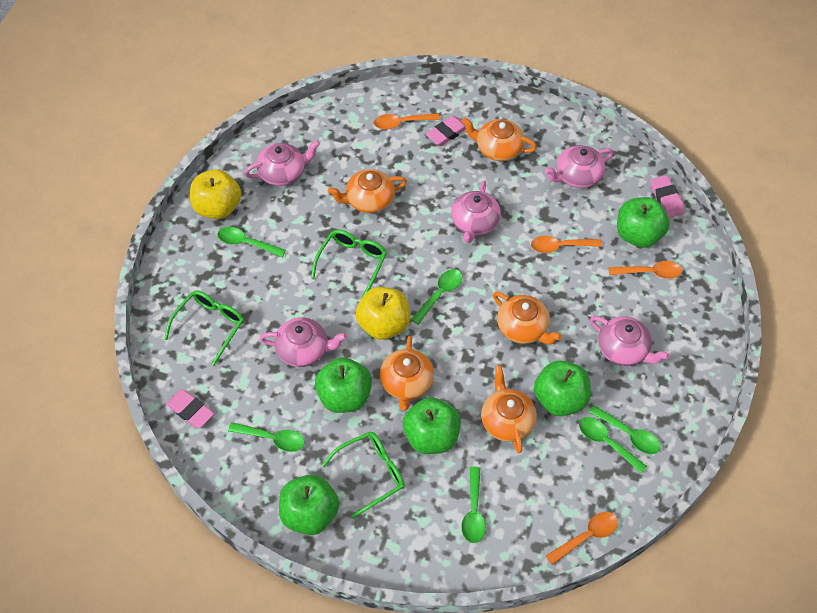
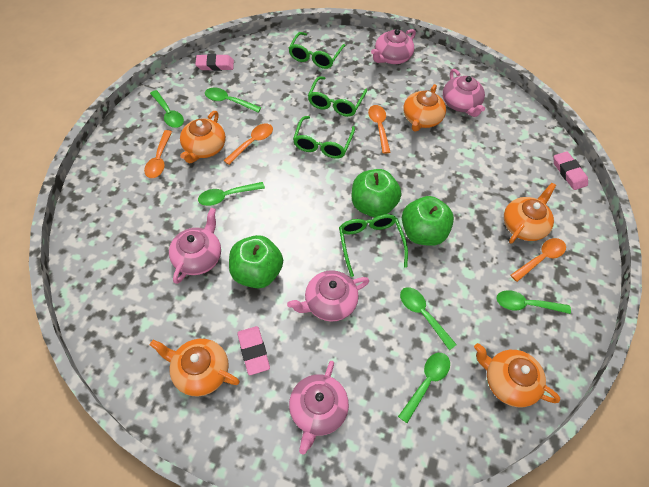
green apple: 5 -> 3
green glasses: 3 -> 4
yellow apple: 2 -> 0

